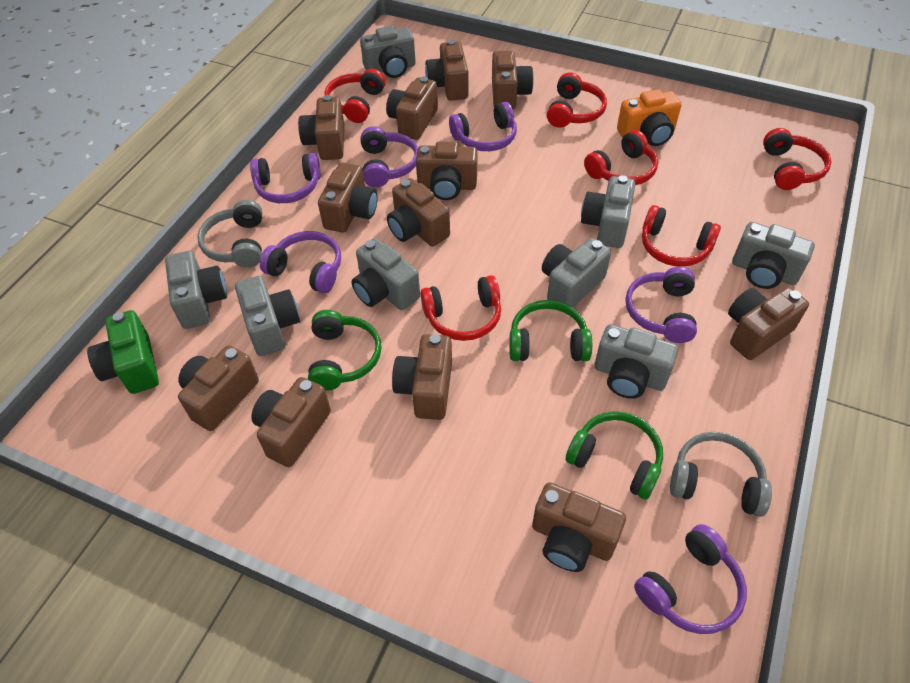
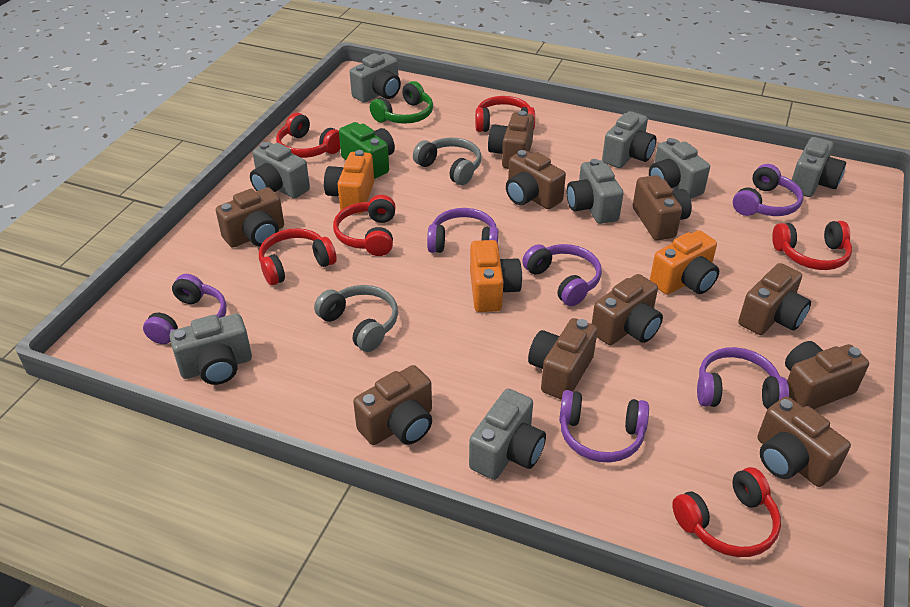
brown camera: 12 -> 10
green headphones: 3 -> 1
orange camera: 1 -> 3

